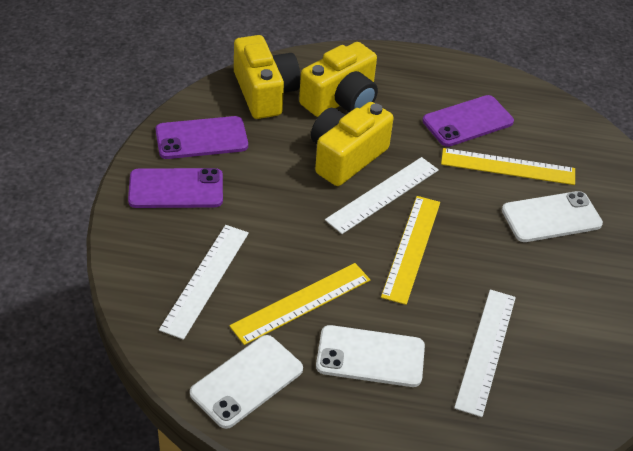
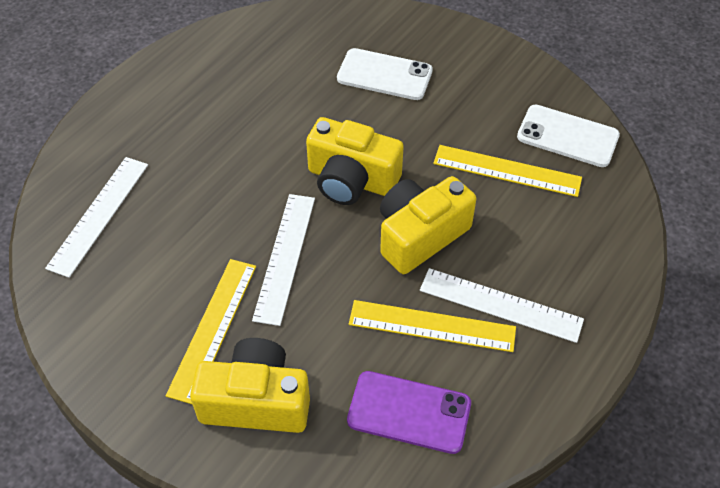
purple phone: 3 -> 1
white phone: 3 -> 2

